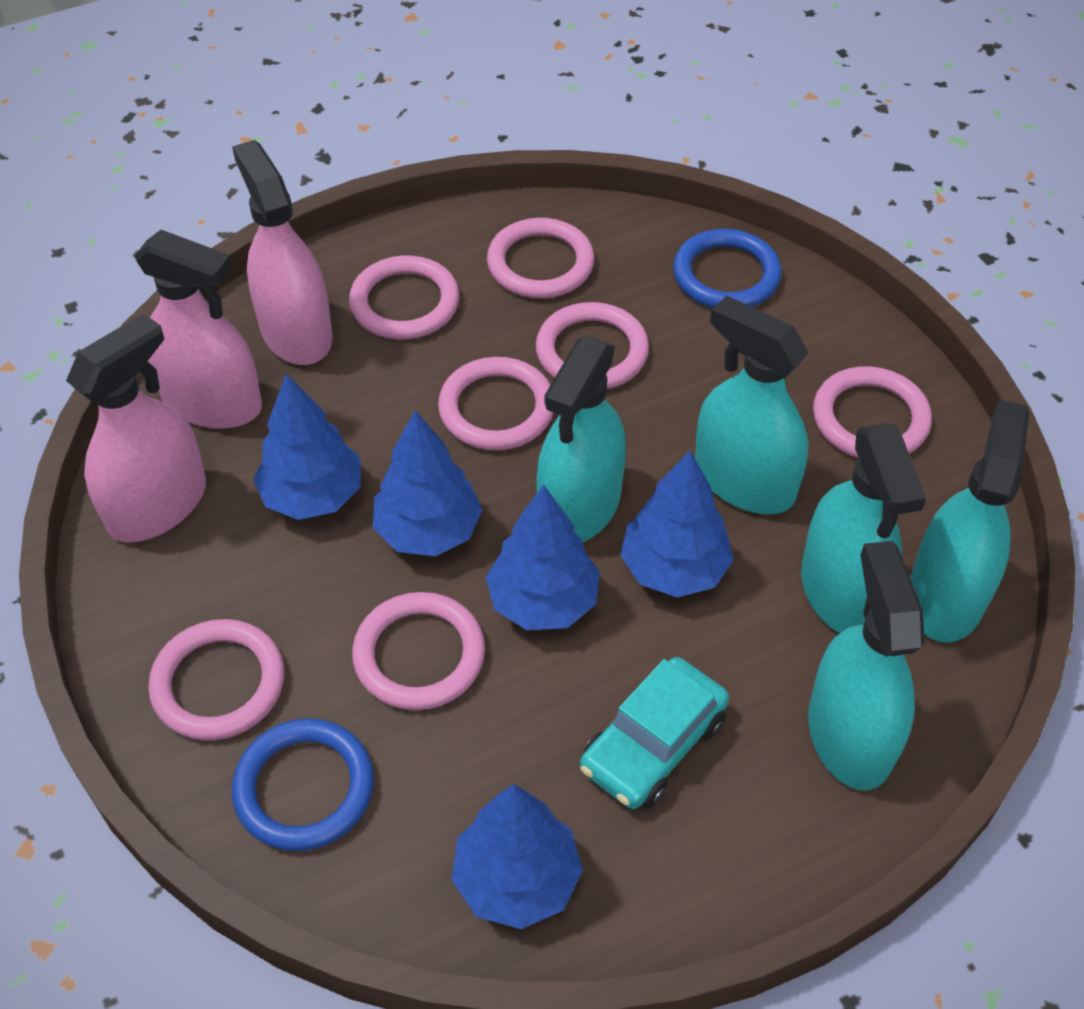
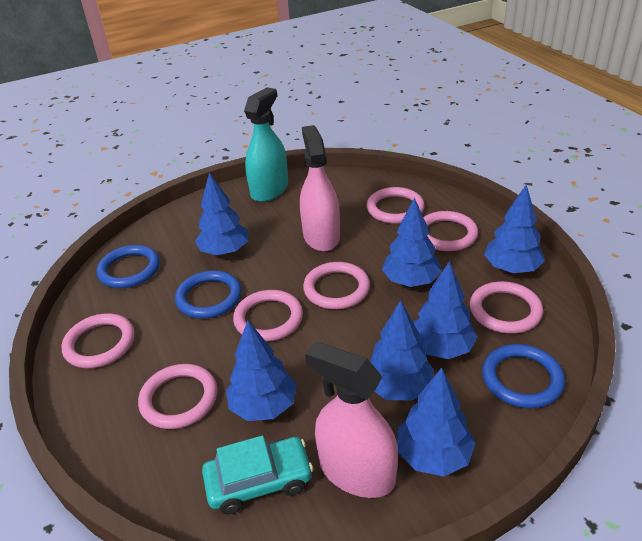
blue ring: 2 -> 3
blue tree: 5 -> 7
pink spray bottle: 3 -> 2
turquoise spray bottle: 5 -> 1

